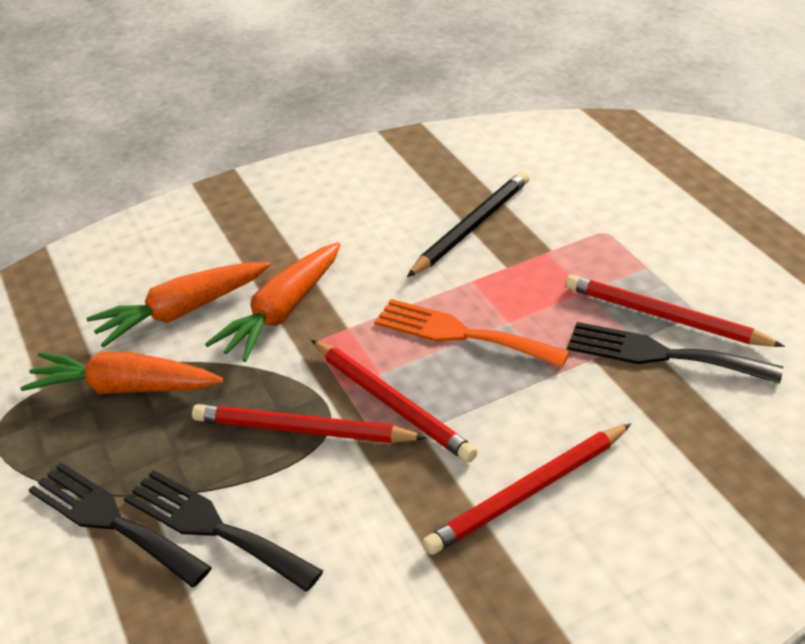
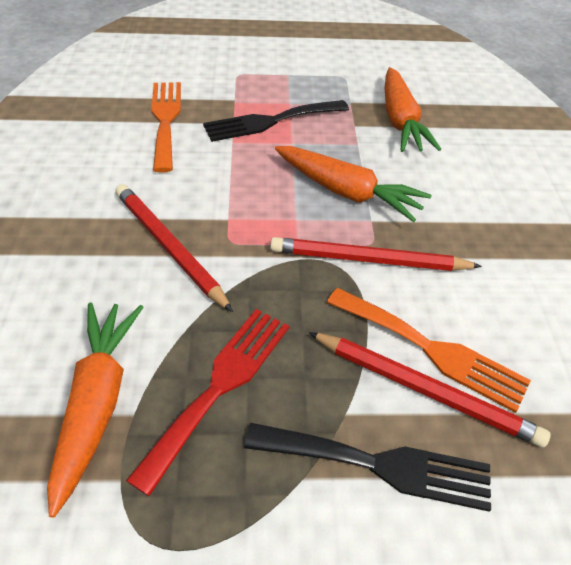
black fork: 3 -> 2
black pencil: 1 -> 0
orange fork: 1 -> 2
red fork: 0 -> 1
red pencil: 4 -> 3

